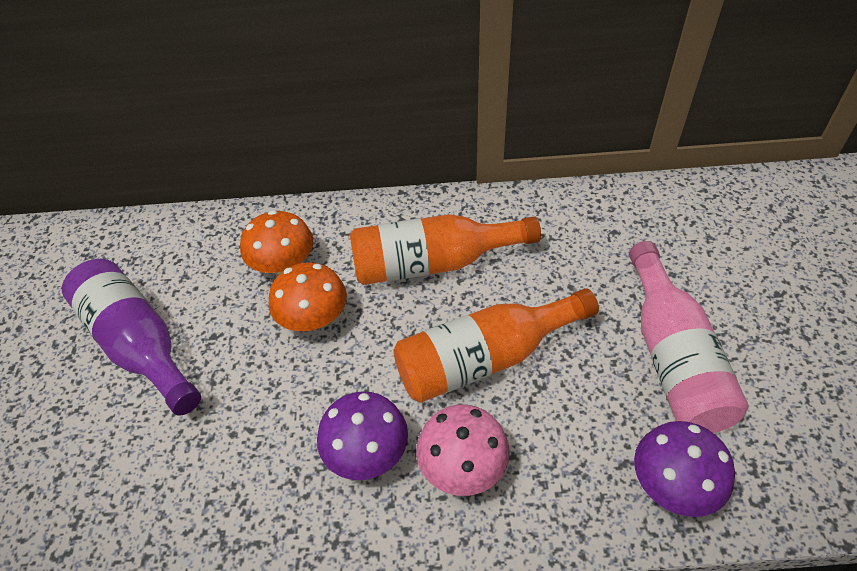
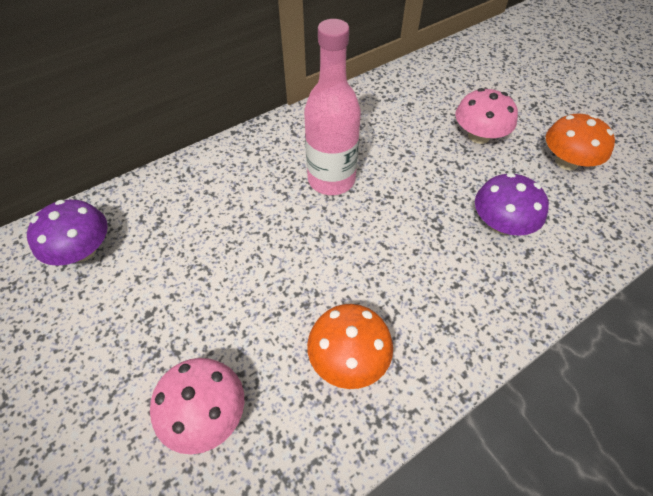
orange bottle: 2 -> 0
pink mushroom: 1 -> 2
purple bottle: 1 -> 0

